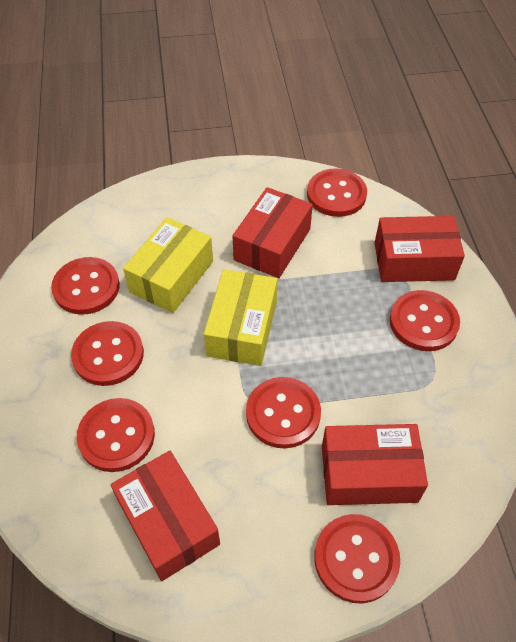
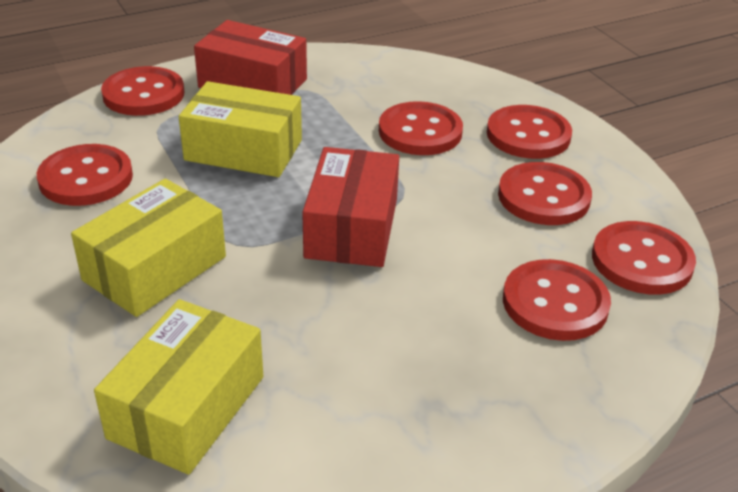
red box: 4 -> 2
yellow box: 2 -> 3

